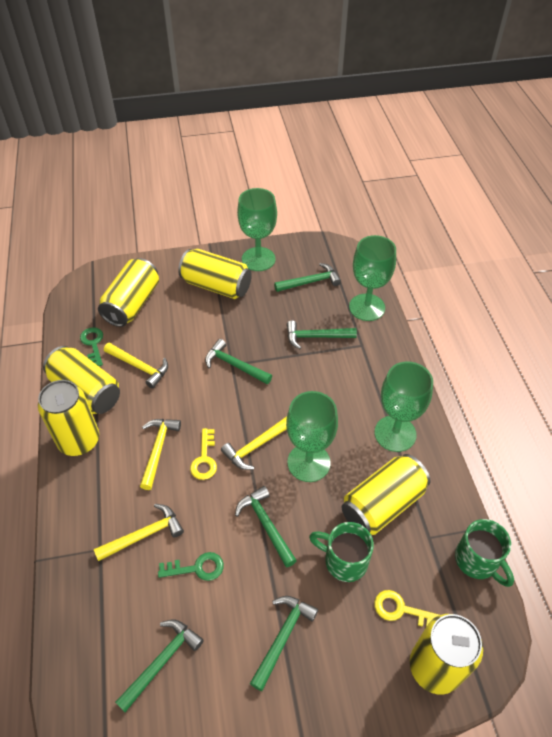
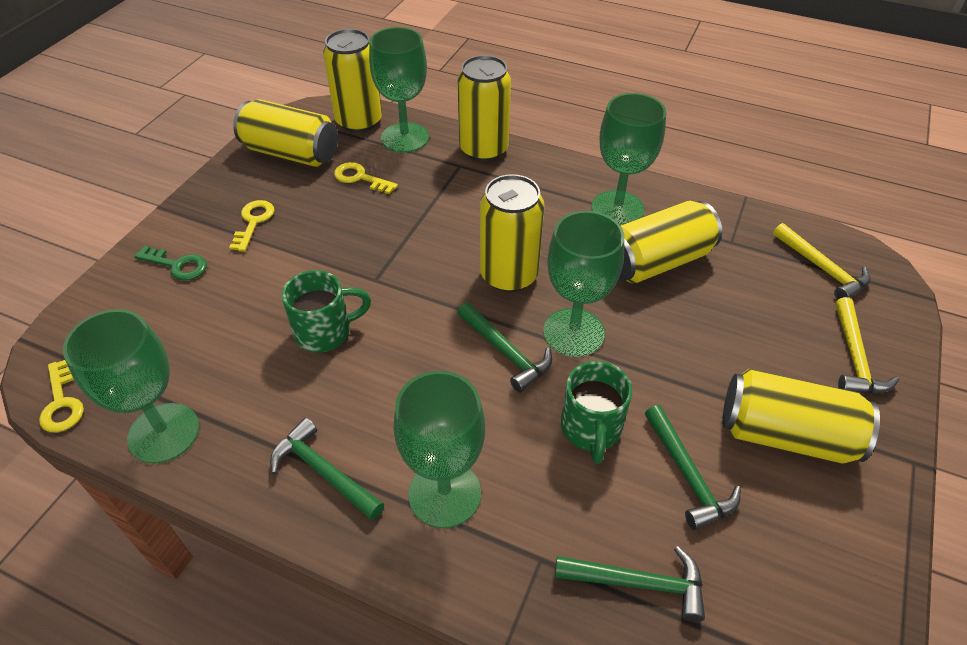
green goblet: 4 -> 5
green hammer: 6 -> 4
green key: 2 -> 1
yellow hammer: 4 -> 2
yellow key: 2 -> 3

